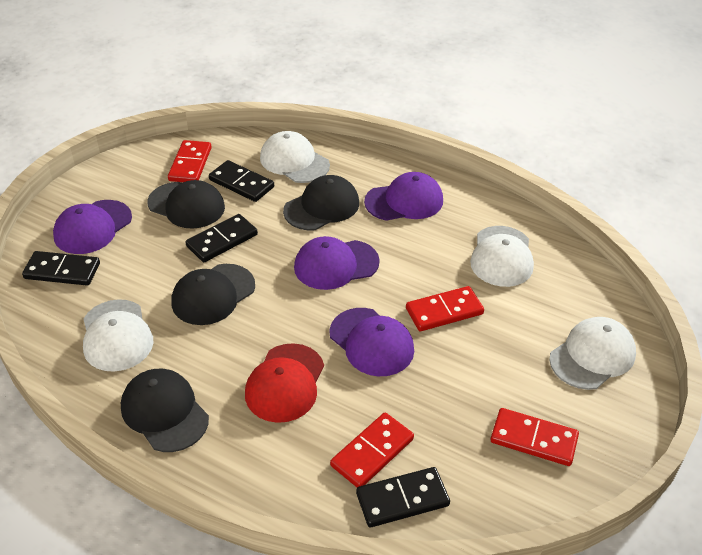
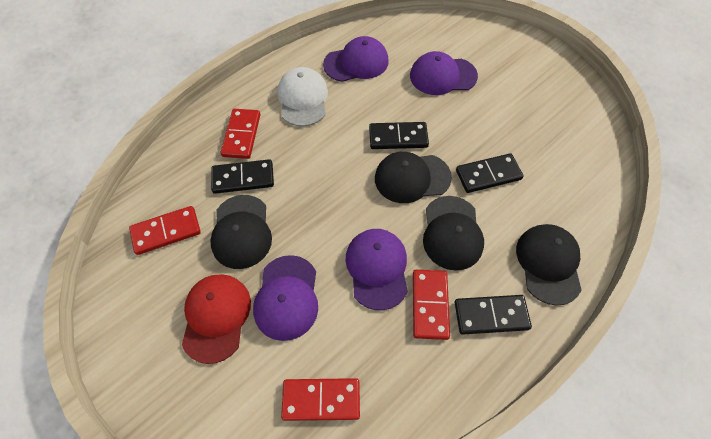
white cap: 4 -> 1

